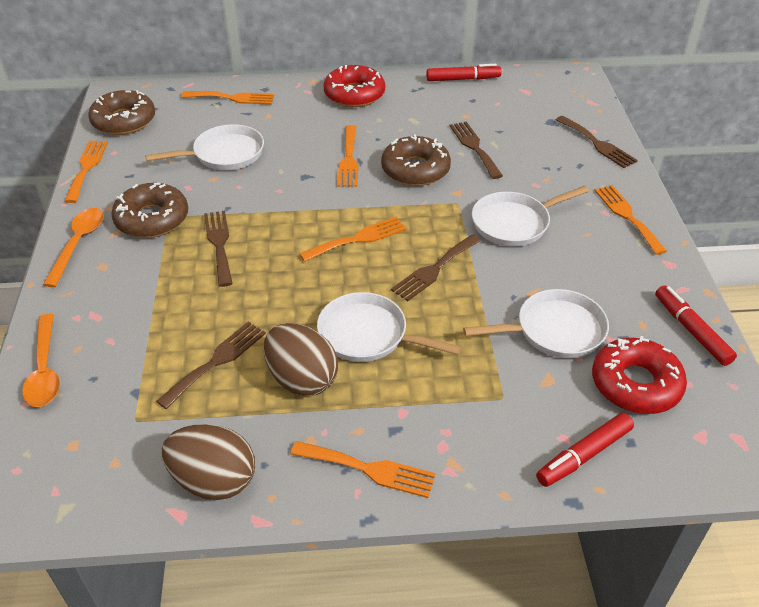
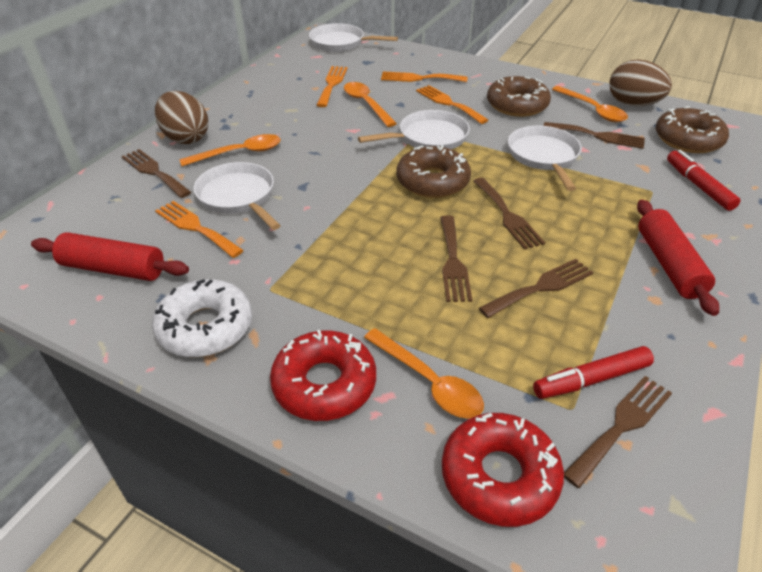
brown fork: 5 -> 6
orange fork: 6 -> 4
orange spoon: 2 -> 4
red marker: 3 -> 2
red rolling pin: 0 -> 2
white donut: 0 -> 1

